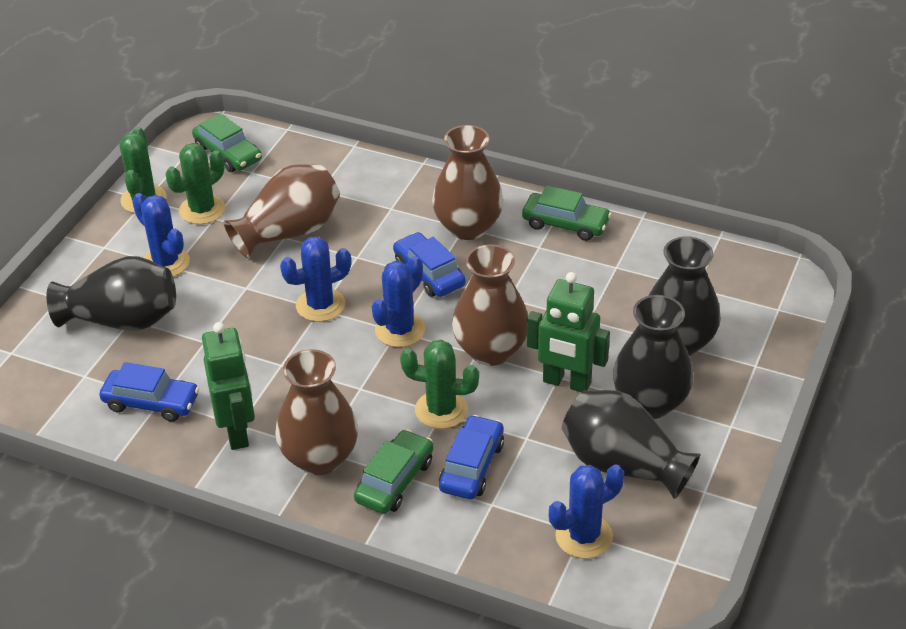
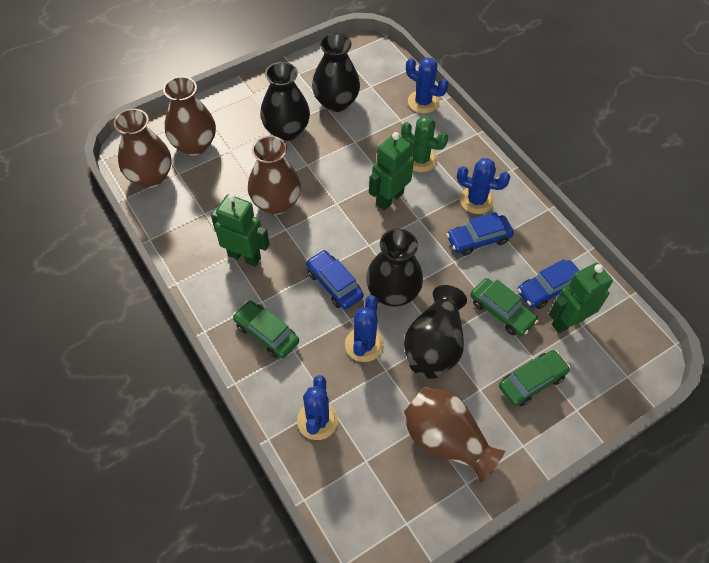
green cactus: 3 -> 1
green robot: 2 -> 3

